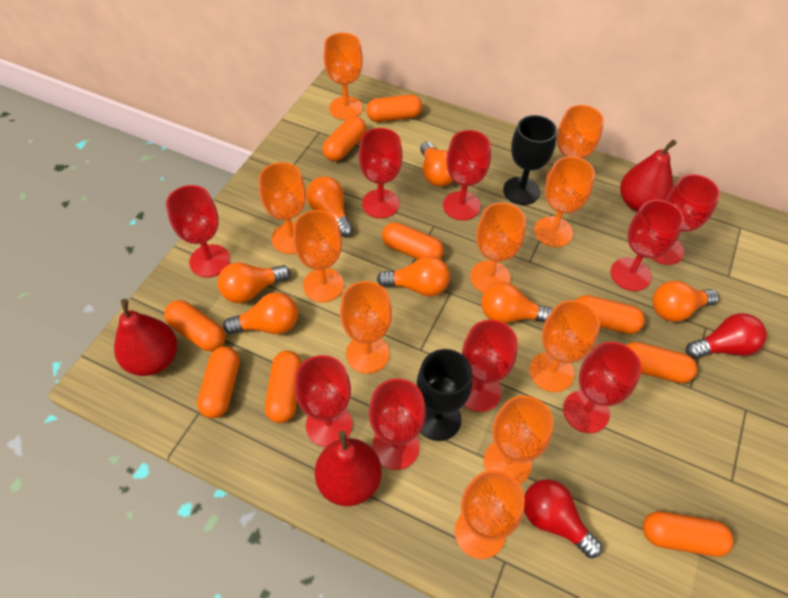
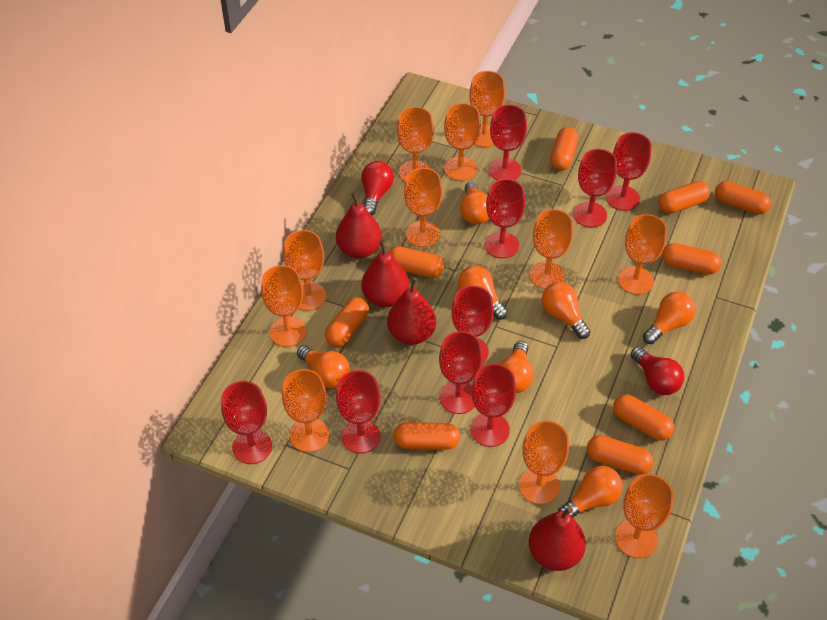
black goblet: 2 -> 0
orange goblet: 10 -> 11
red pear: 3 -> 4

